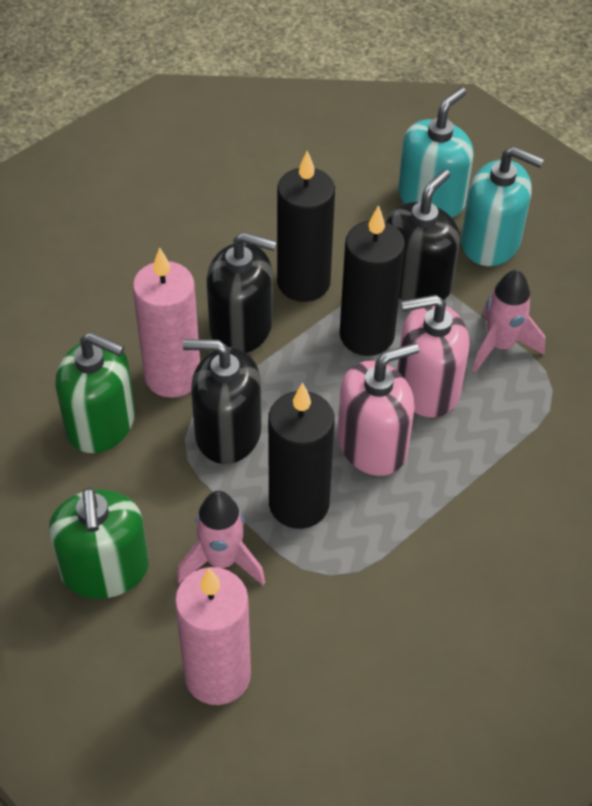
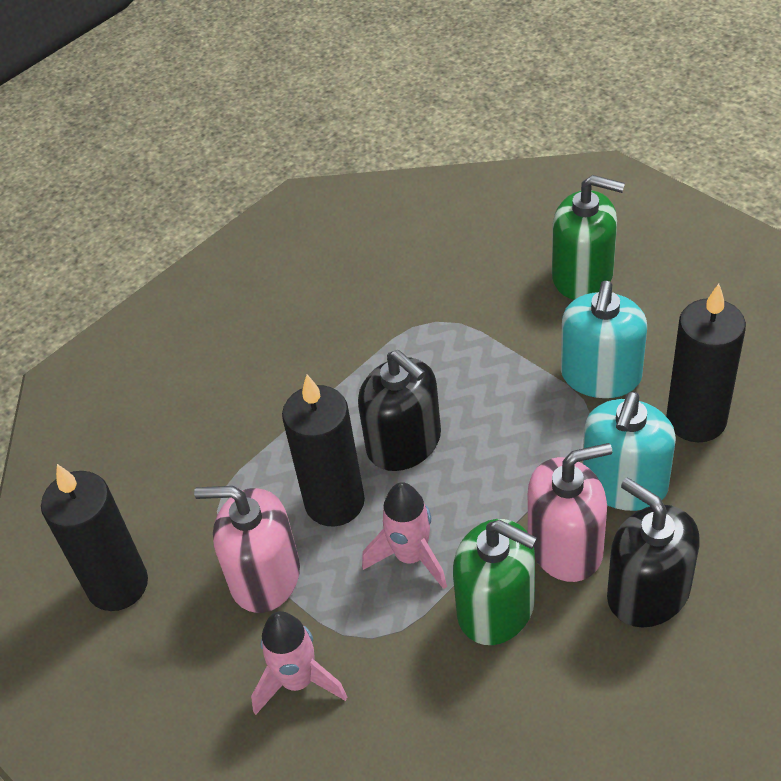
black soap dispenser: 3 -> 2
pink candle: 2 -> 0

